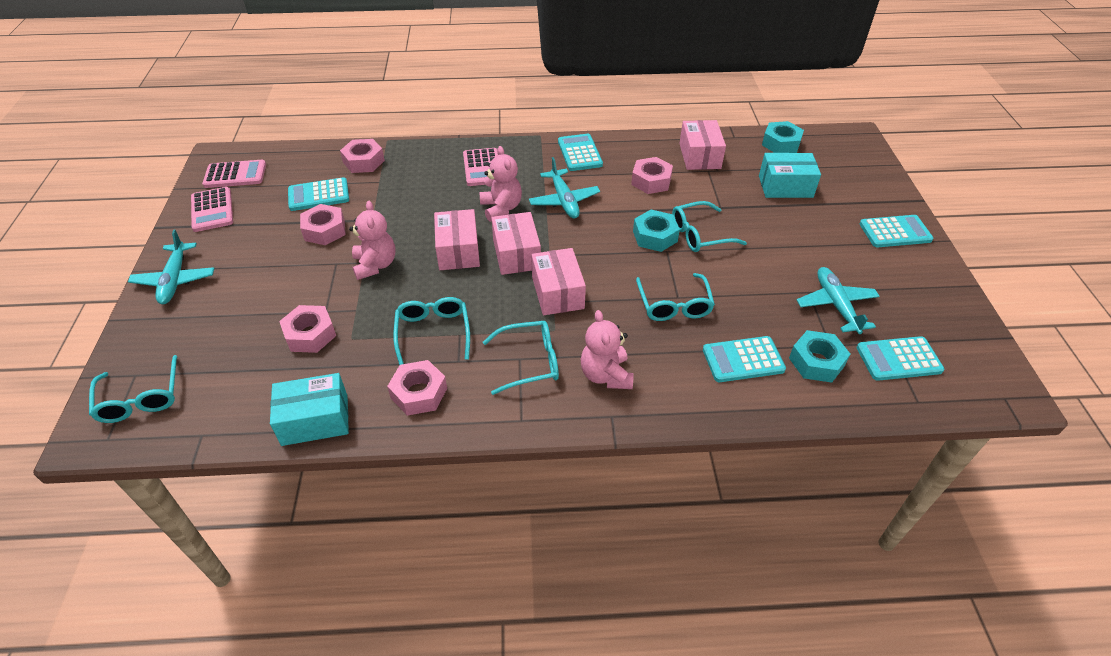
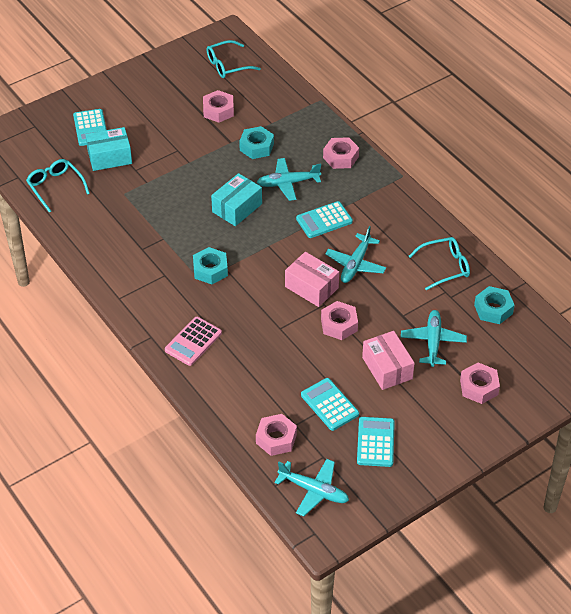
pink box: 4 -> 2
pink calculator: 3 -> 1
pink teddy bear: 3 -> 0
turquoise calculator: 5 -> 4
turquoise glasses: 5 -> 3
turquoise plane: 3 -> 4

